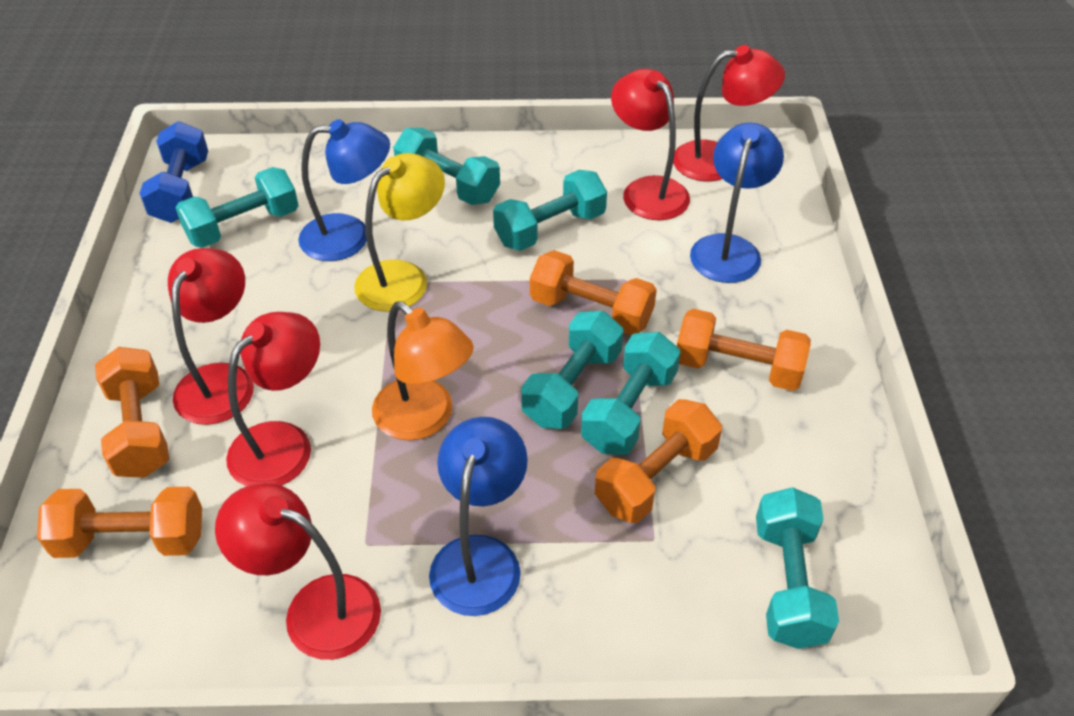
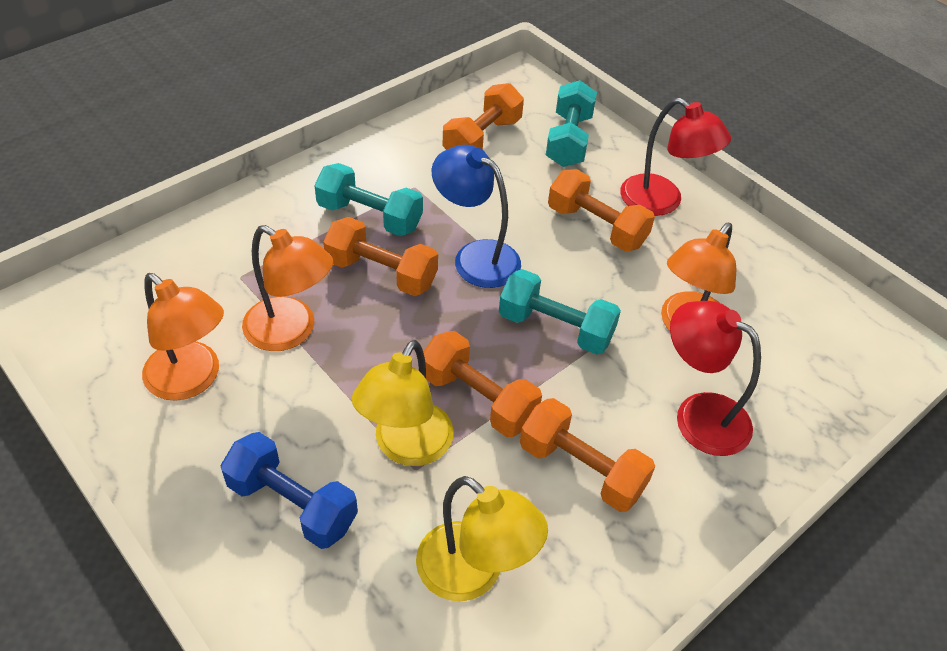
blue lamp: 3 -> 1
orange lamp: 1 -> 3
red lamp: 5 -> 2
turquoise dumbbell: 6 -> 3
yellow lamp: 1 -> 2

